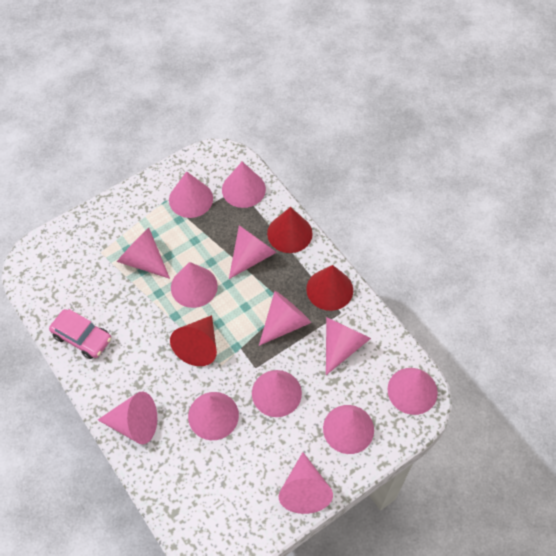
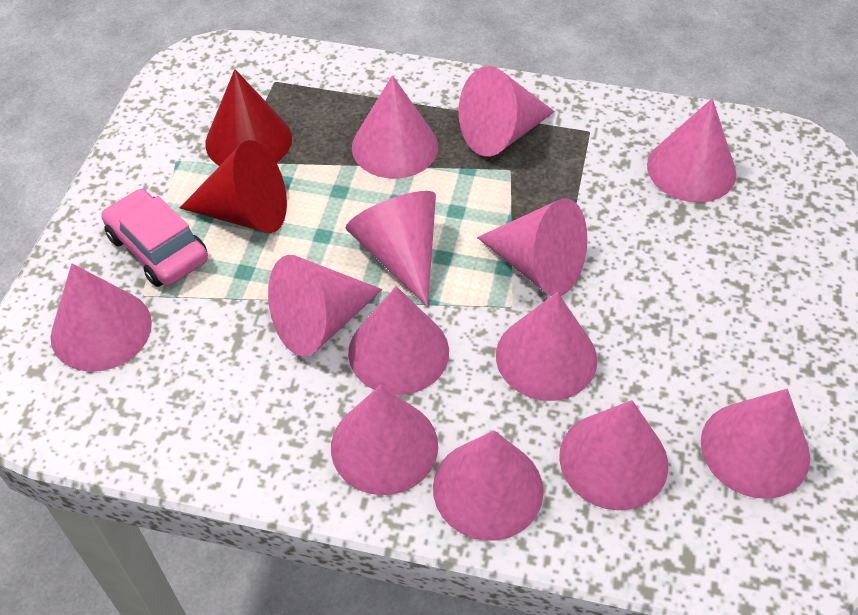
red cone: 3 -> 2

